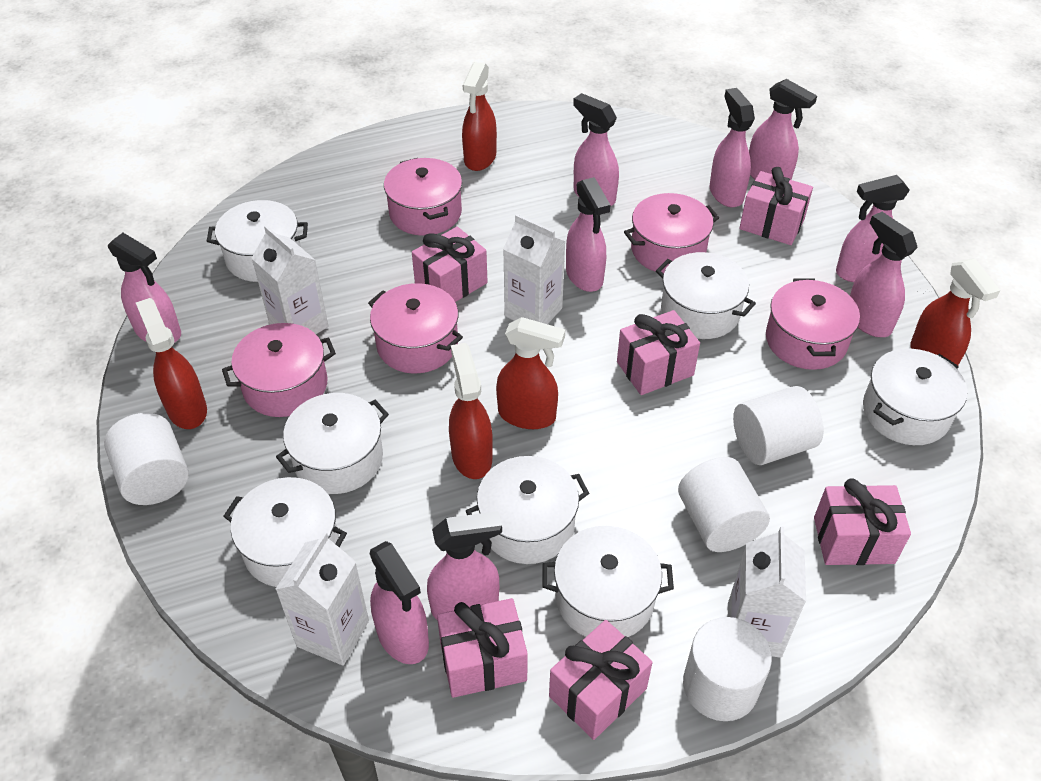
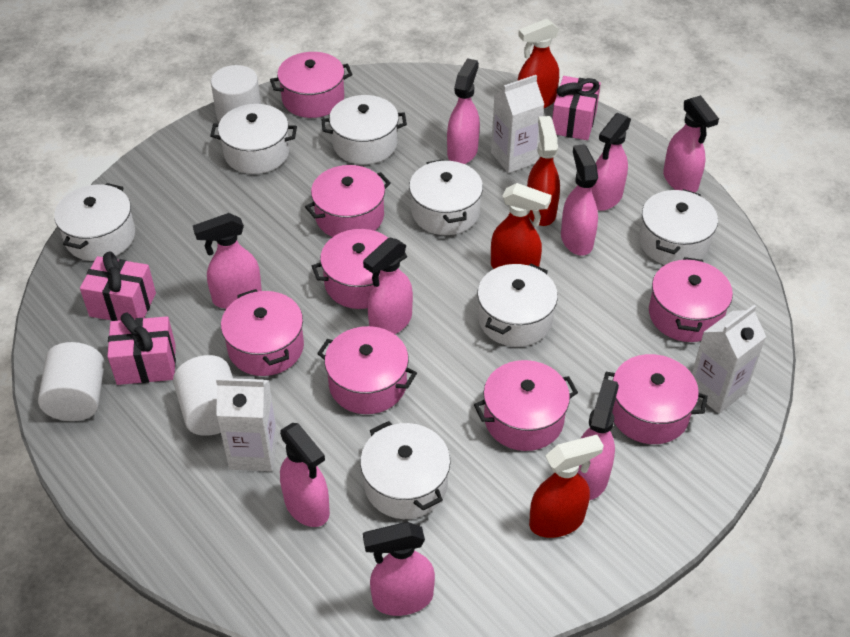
pink gift: 6 -> 3
pink pot: 5 -> 8
red spray bottle: 5 -> 4
white carton: 4 -> 3
white cylinder: 4 -> 3

